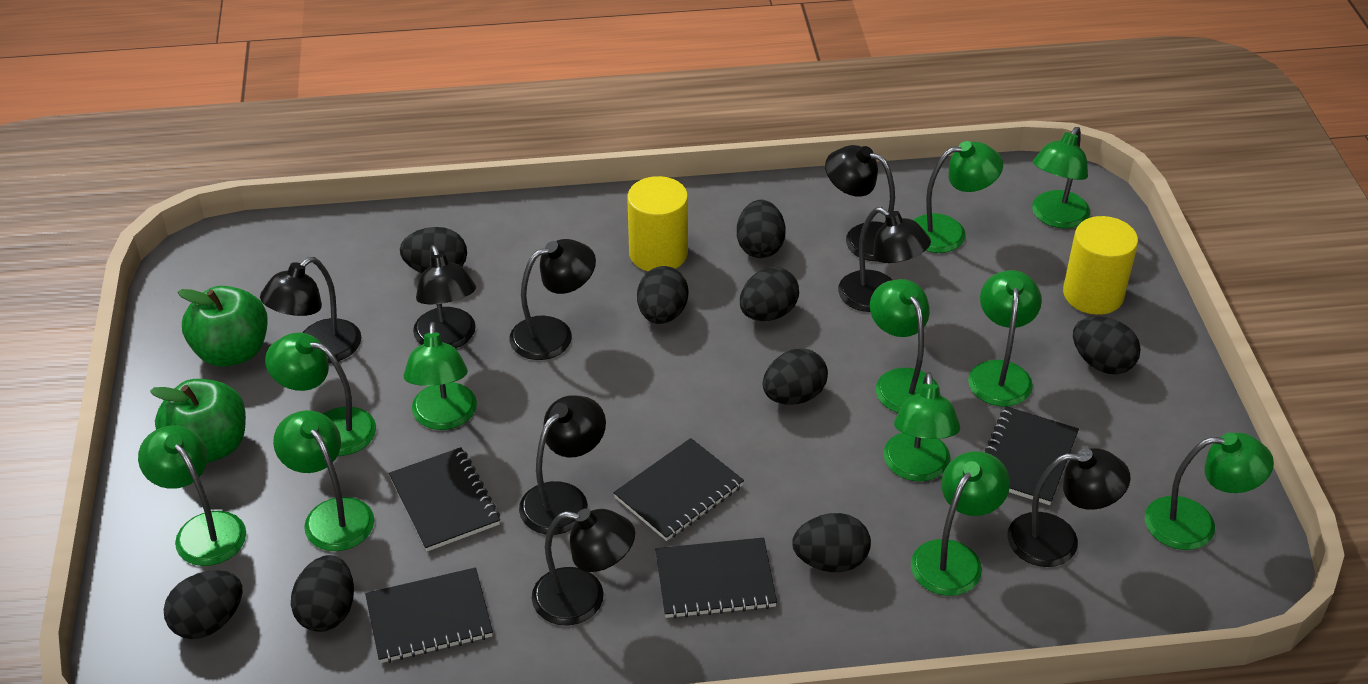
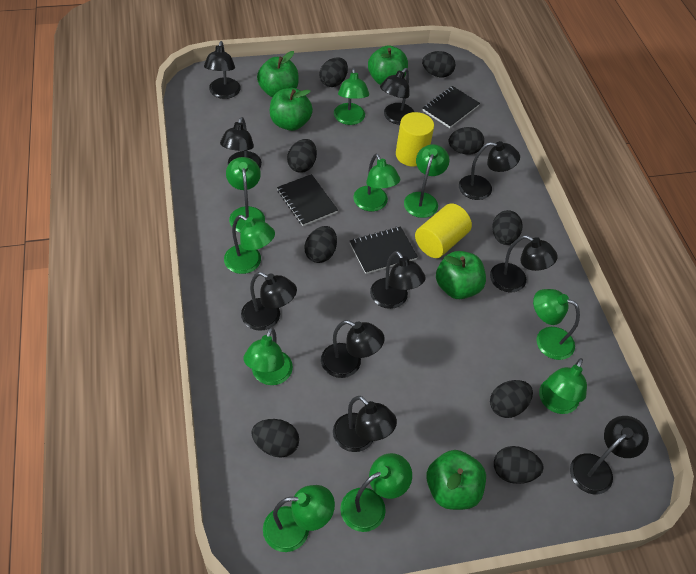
black lamp: 8 -> 10
black notebook: 5 -> 3
green apple: 2 -> 5
green lamp: 11 -> 10

